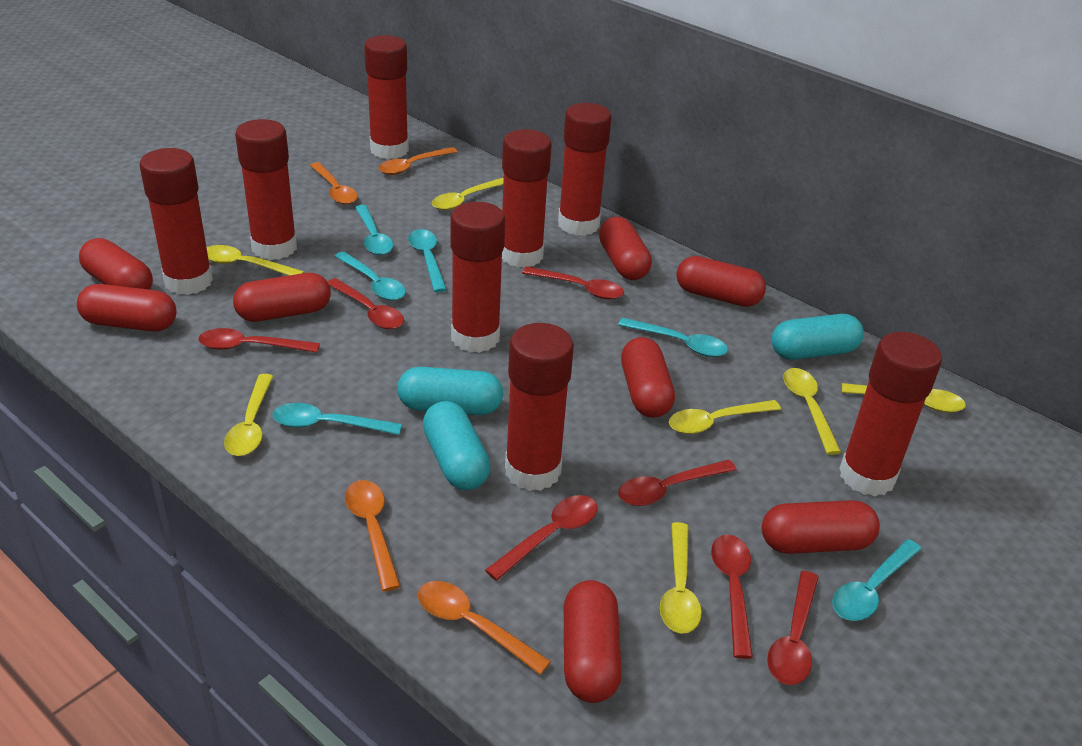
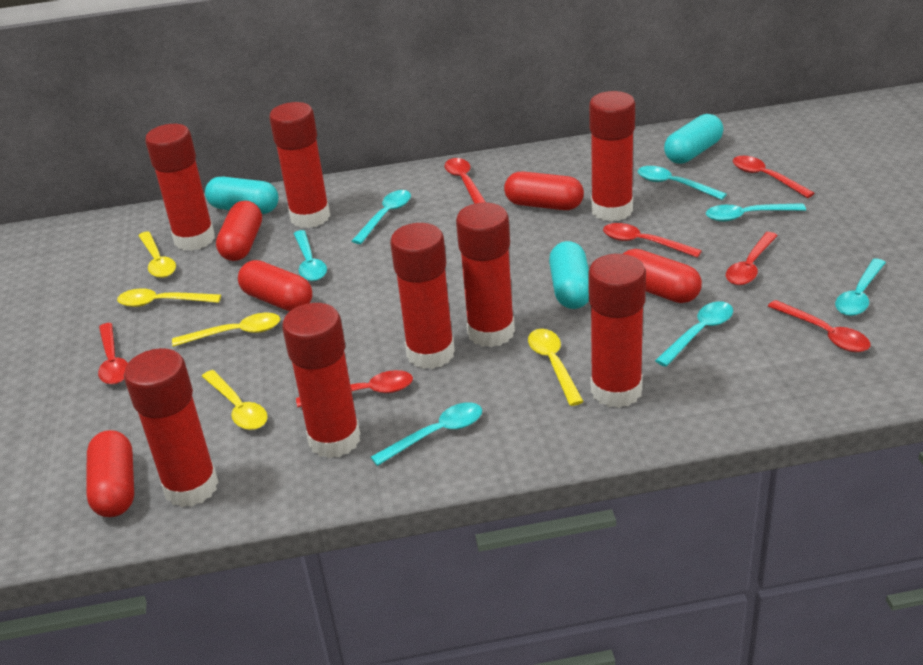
orange spoon: 4 -> 0
red capsule: 8 -> 5
turquoise spoon: 6 -> 7
yellow spoon: 7 -> 5

